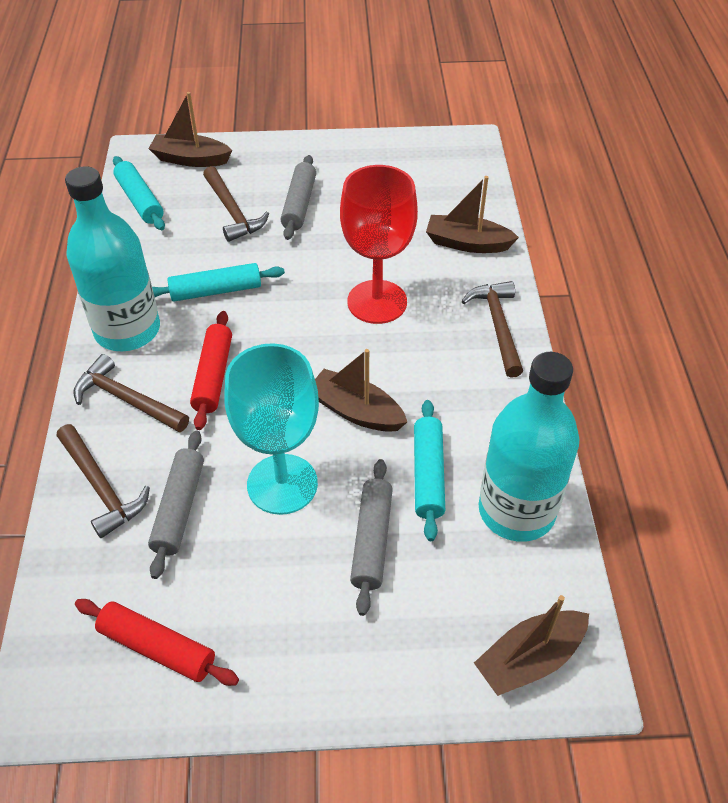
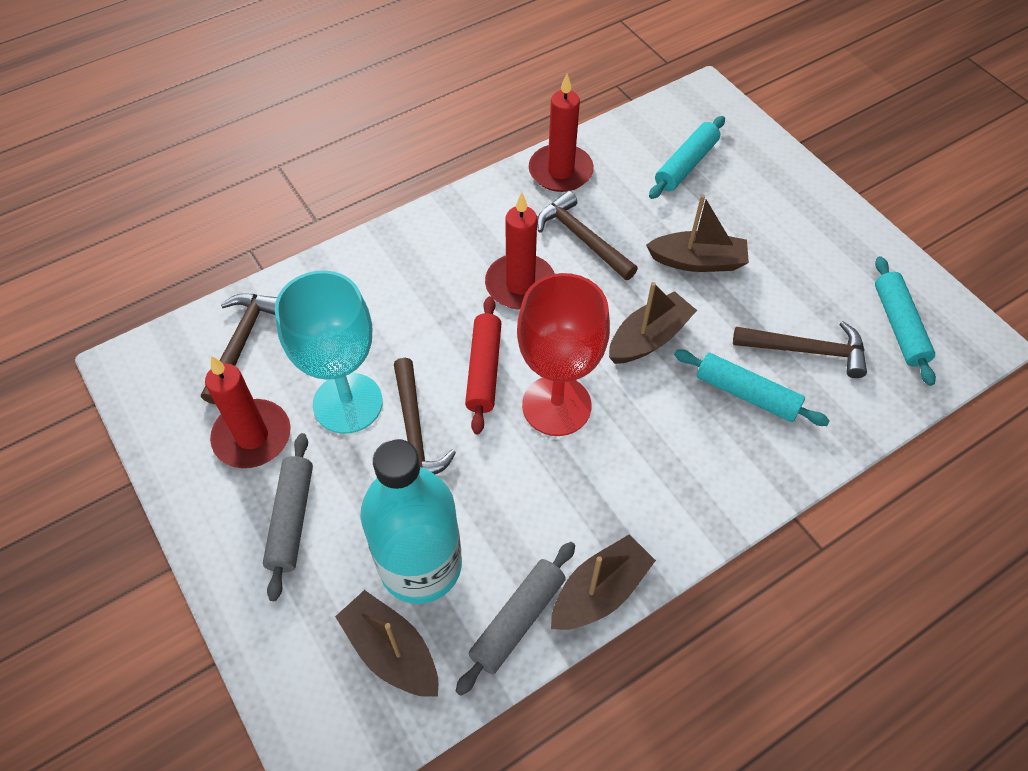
grey rolling pin: 3 -> 2
red candle: 0 -> 3
red rolling pin: 2 -> 1
turquoise bottle: 2 -> 1

